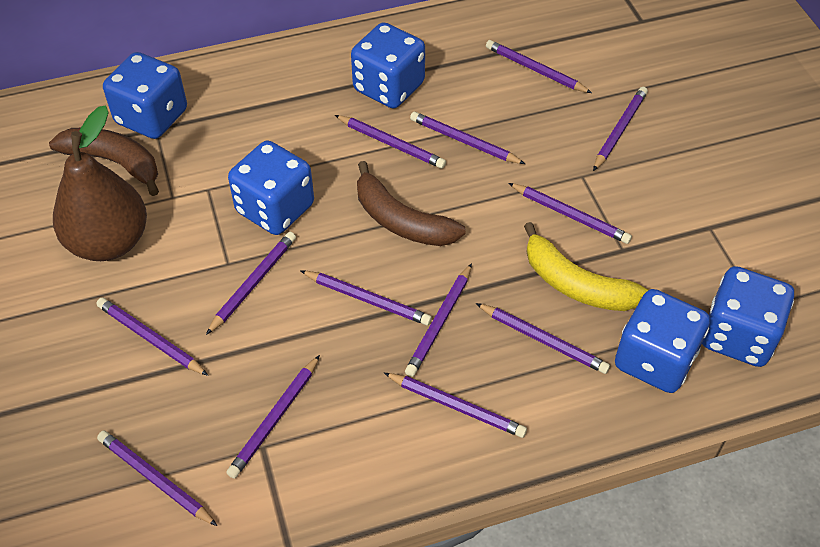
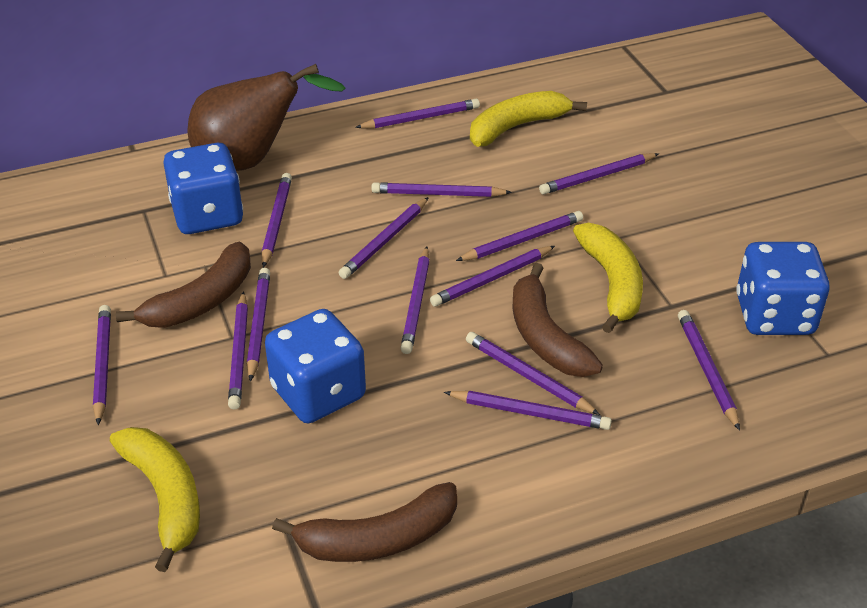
blue dice: 5 -> 3
brown banana: 2 -> 3
purple pencil: 13 -> 14
yellow banana: 1 -> 3

